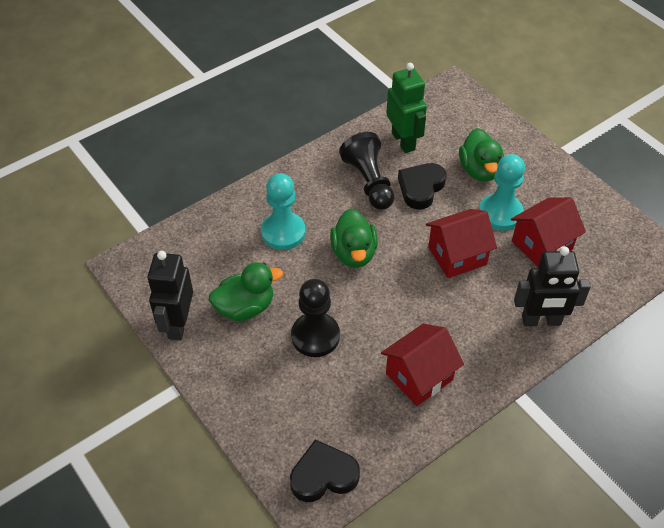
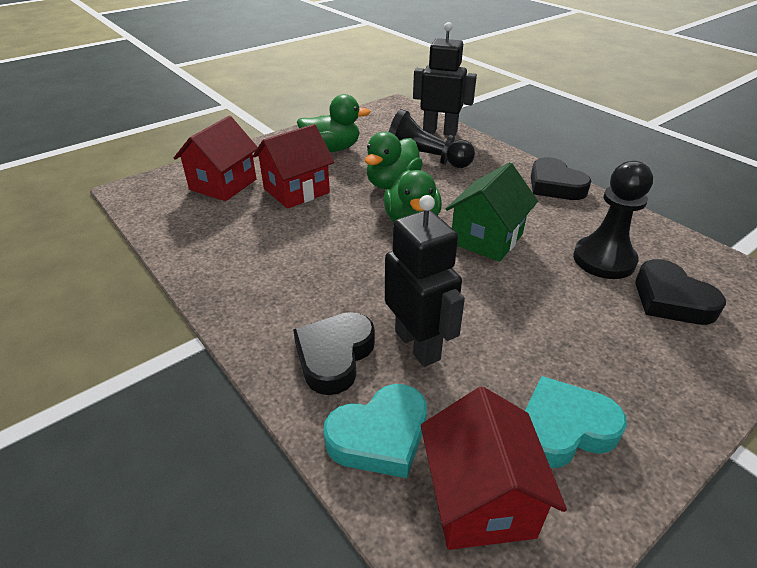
black heart: 2 -> 3
green house: 0 -> 1
green robot: 1 -> 0
turquoise heart: 0 -> 2
turquoise pawn: 2 -> 0

